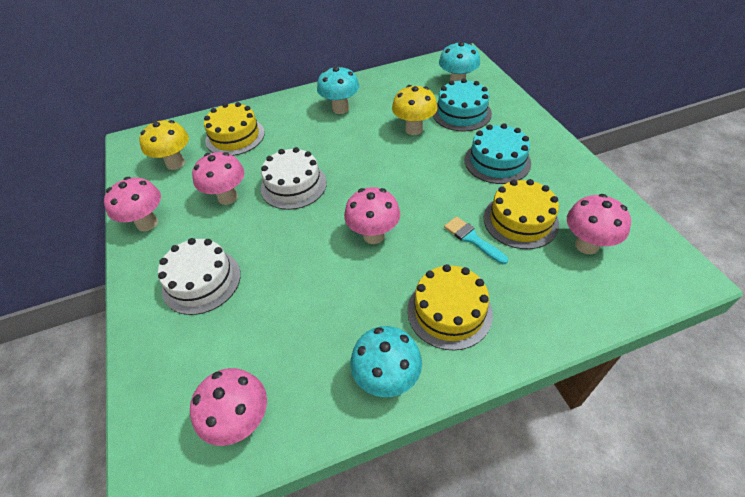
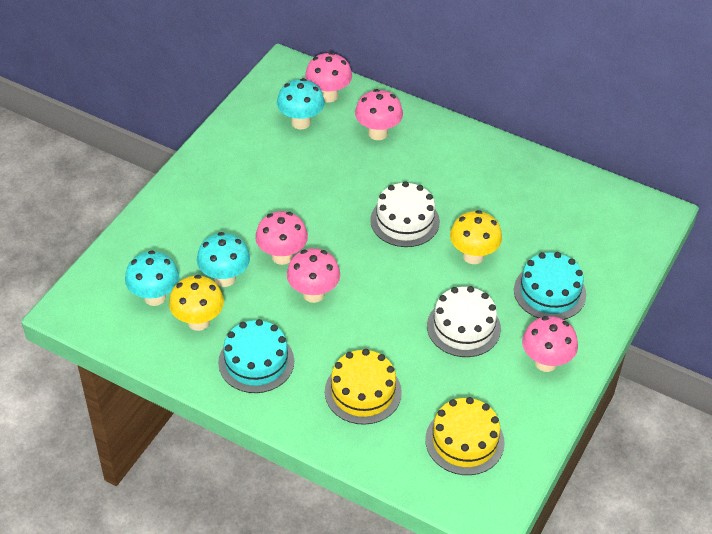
turquoise brush: 1 -> 0
yellow cake: 3 -> 2

